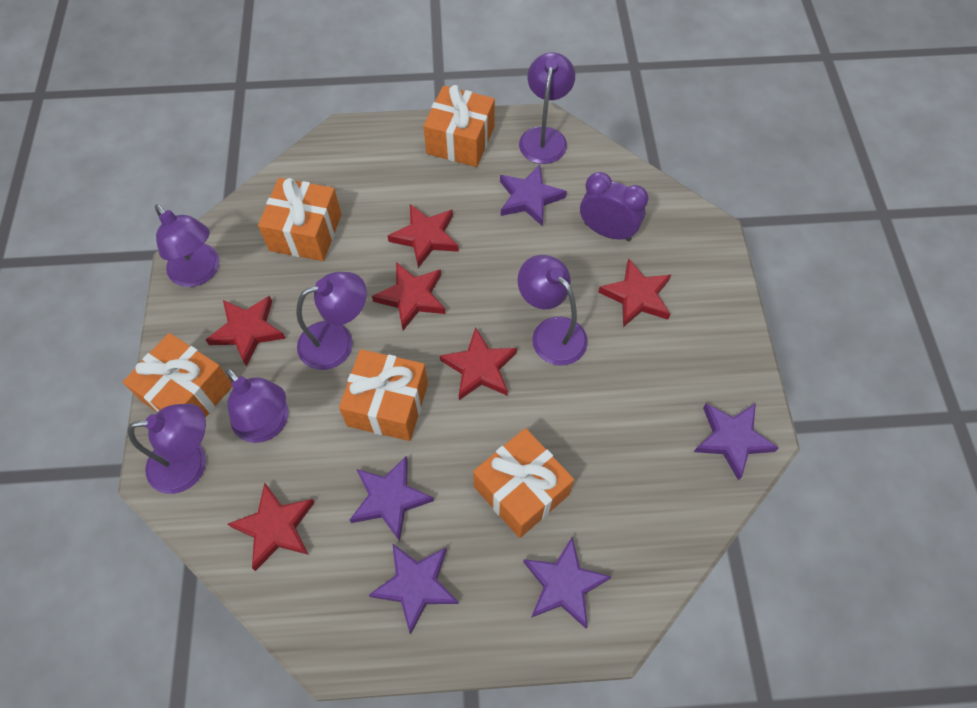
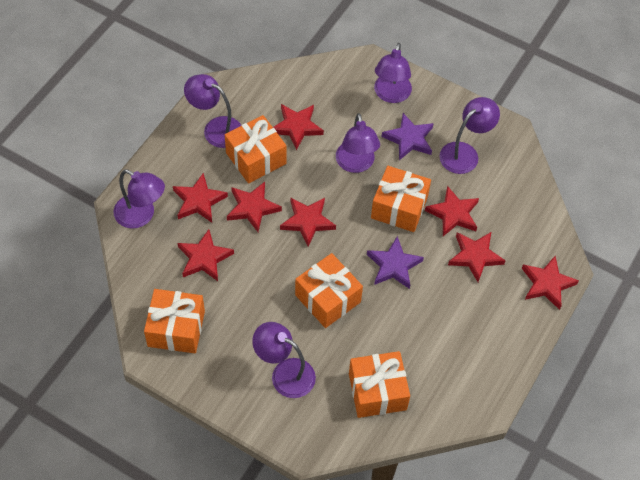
purple clock: 1 -> 0
purple star: 5 -> 2
red star: 6 -> 8

